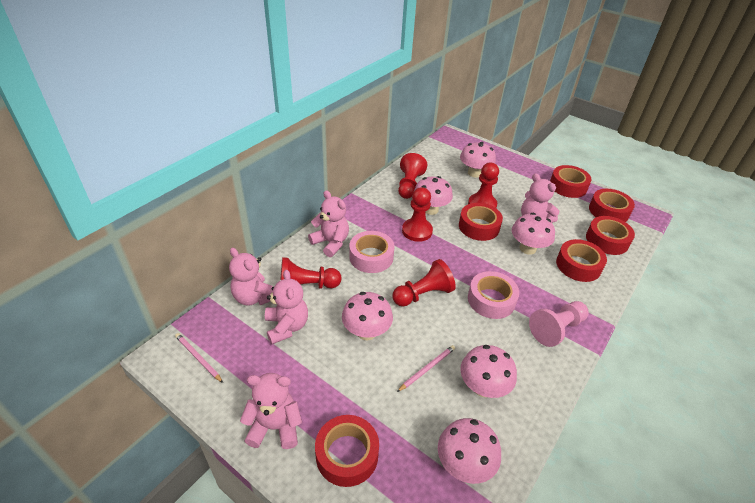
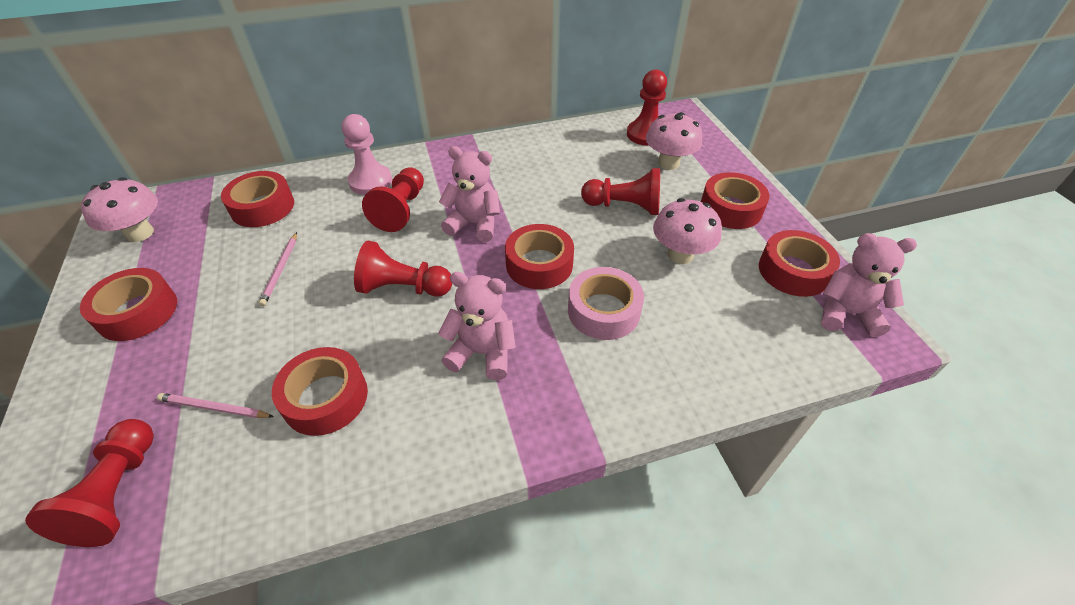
pink mushroom: 6 -> 3
pink tape: 2 -> 1
pink teddy bear: 5 -> 3

